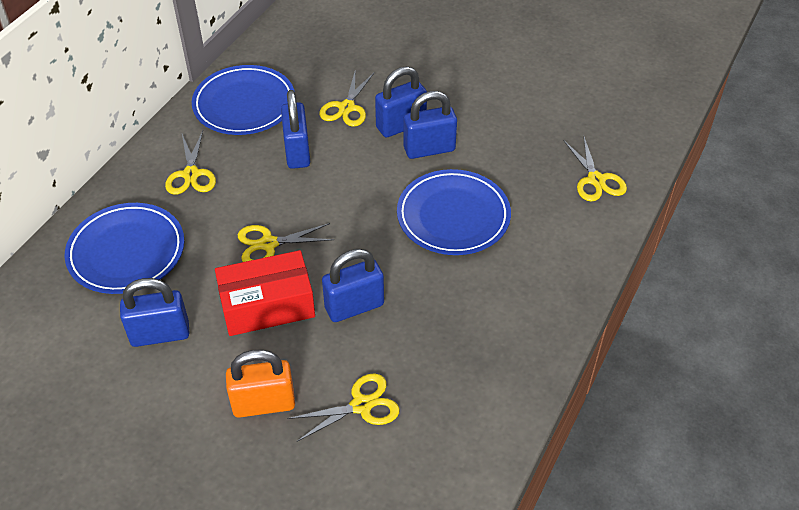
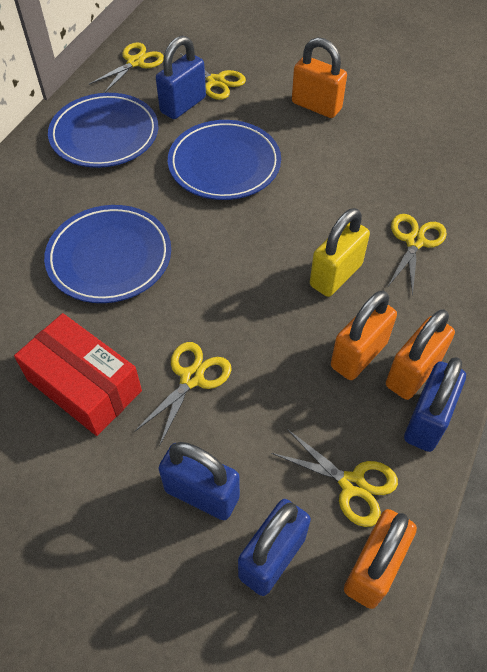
blue padlock: 5 -> 4
orange padlock: 1 -> 4
yellow padlock: 0 -> 1

